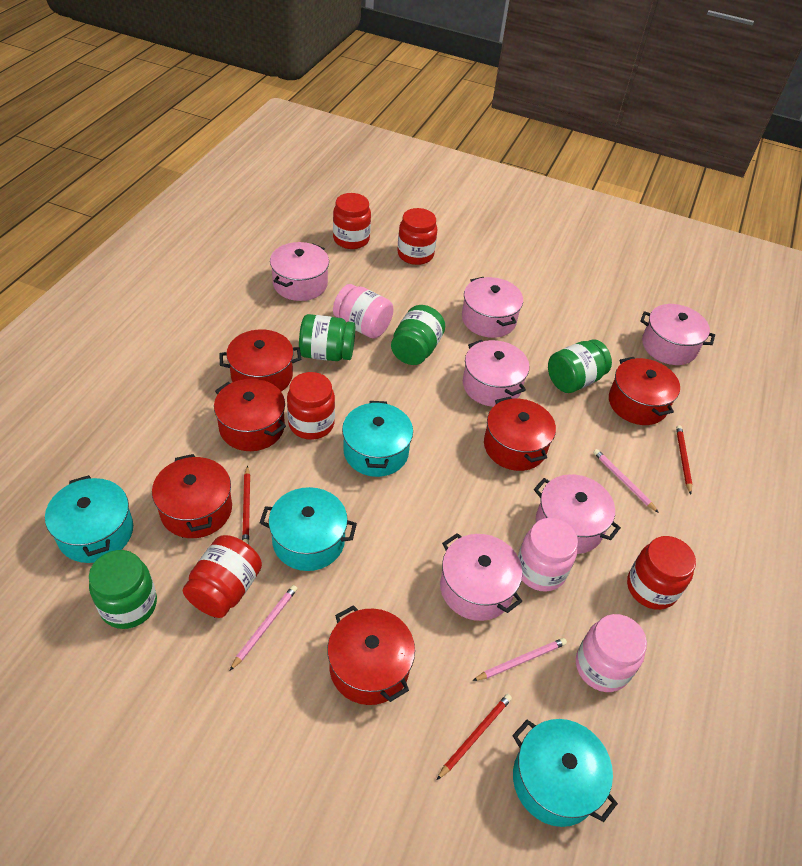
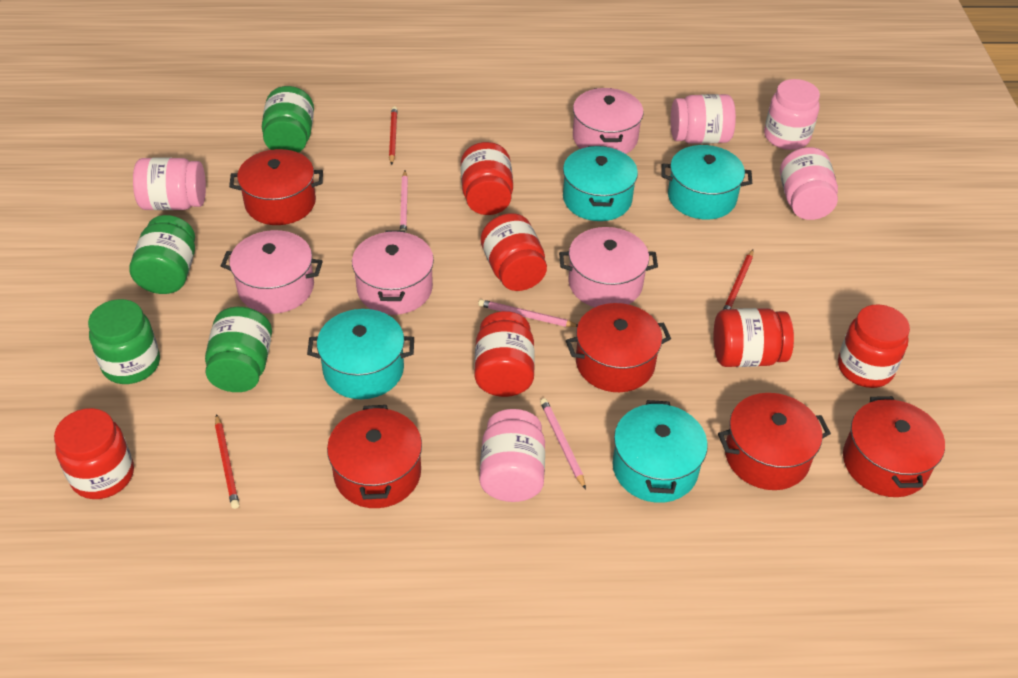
pink jar: 3 -> 5
pink pot: 6 -> 4
red jar: 5 -> 6
red pot: 6 -> 5

